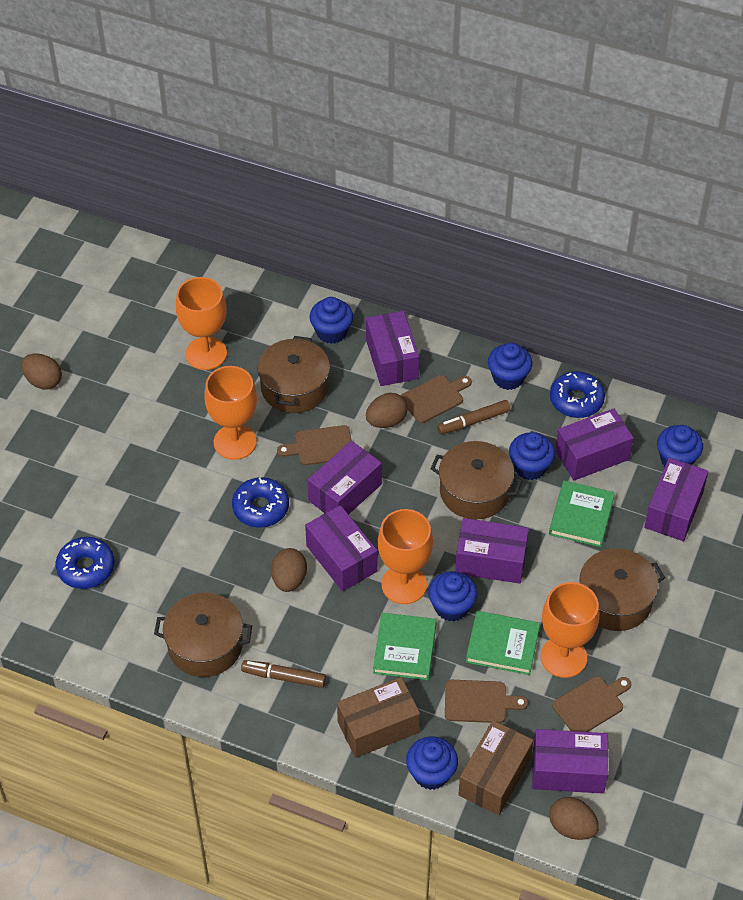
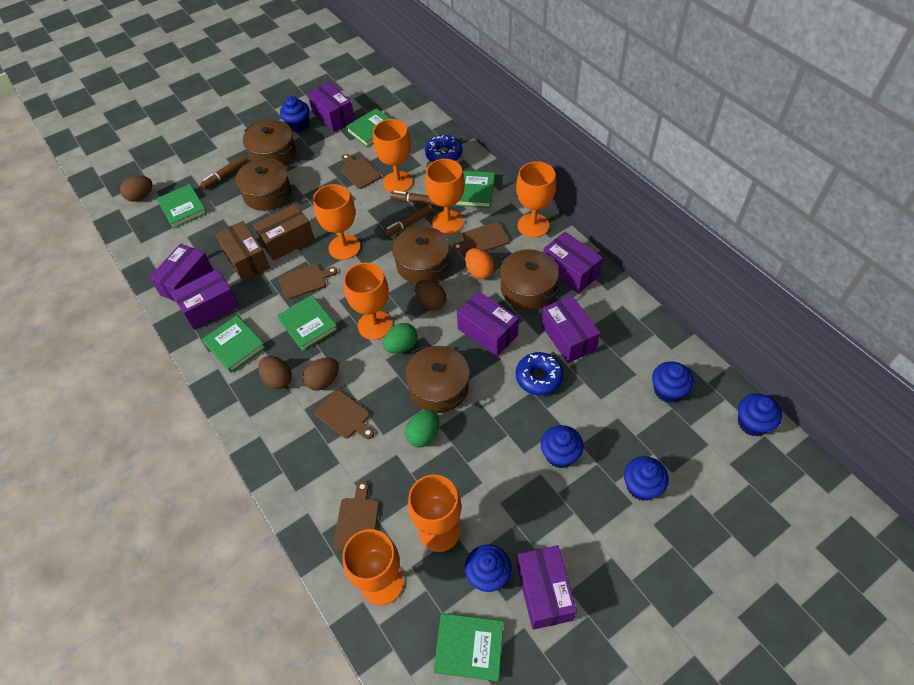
blue donut: 3 -> 2
brown cutting board: 4 -> 5
brown marker: 2 -> 3
brown pot: 4 -> 5
green book: 3 -> 6
green egg: 0 -> 2
orange egg: 0 -> 1
orange goblet: 4 -> 7

